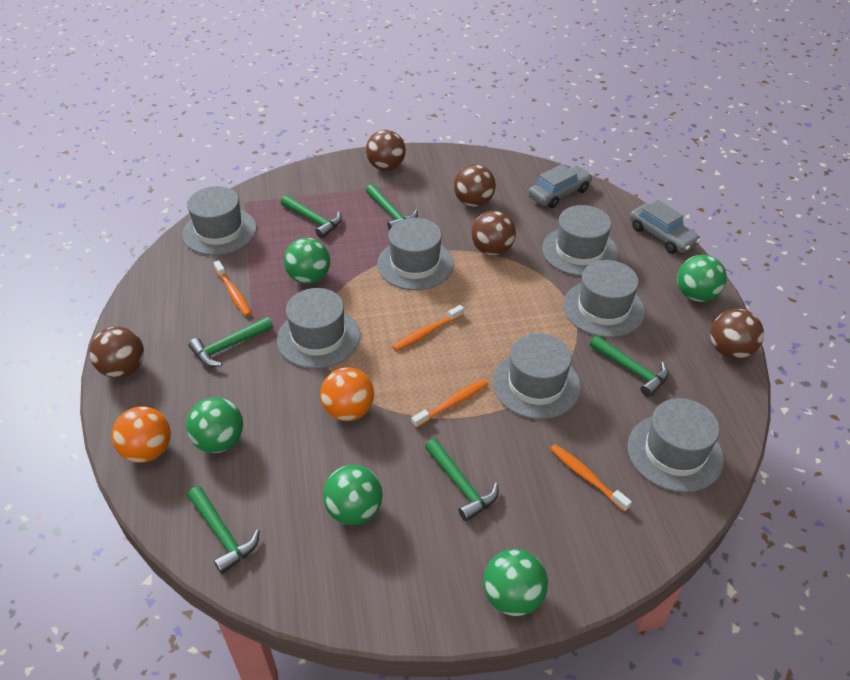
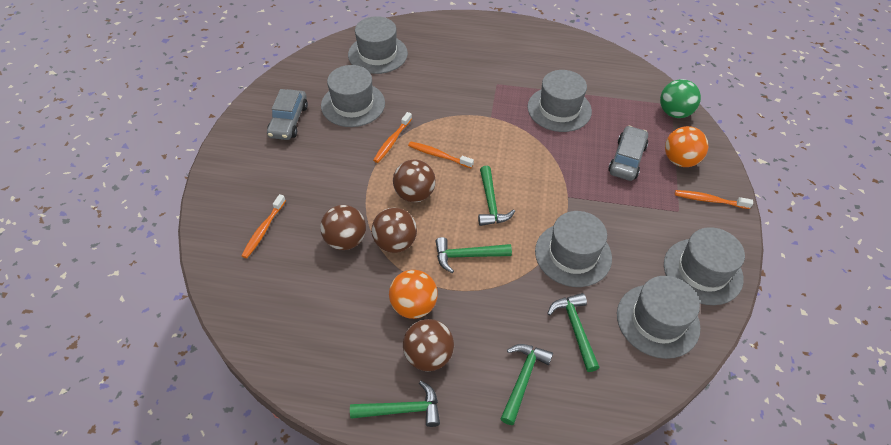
brown ball: 5 -> 4
green ball: 5 -> 1
green hammer: 6 -> 5
grey hat: 7 -> 6

